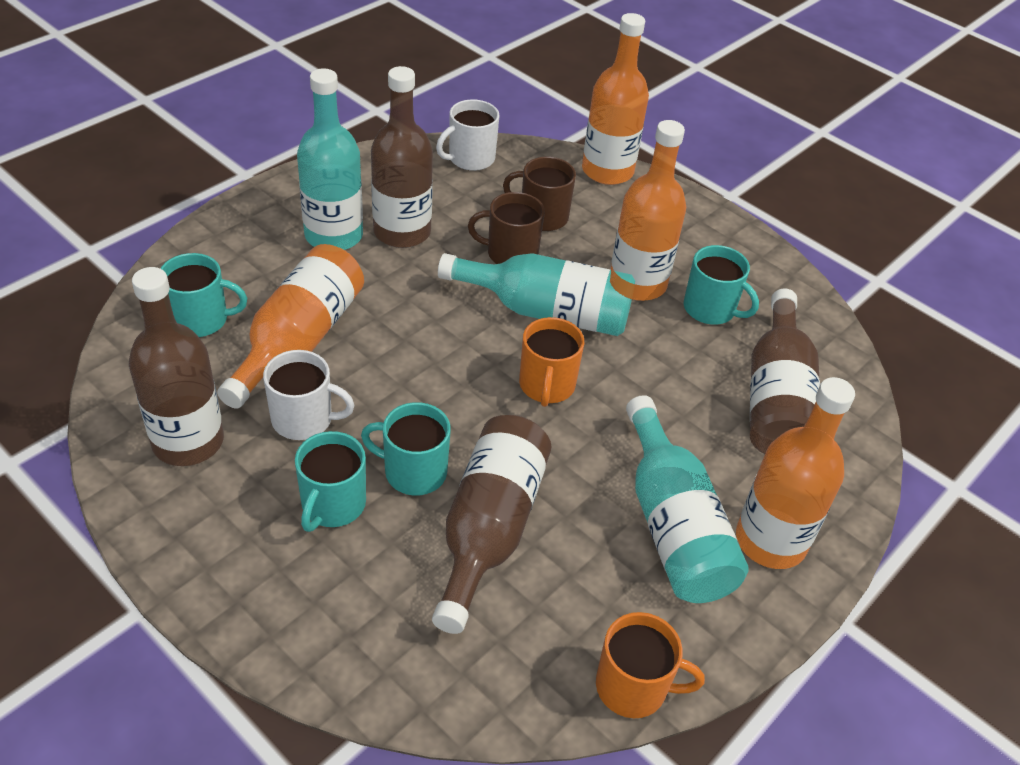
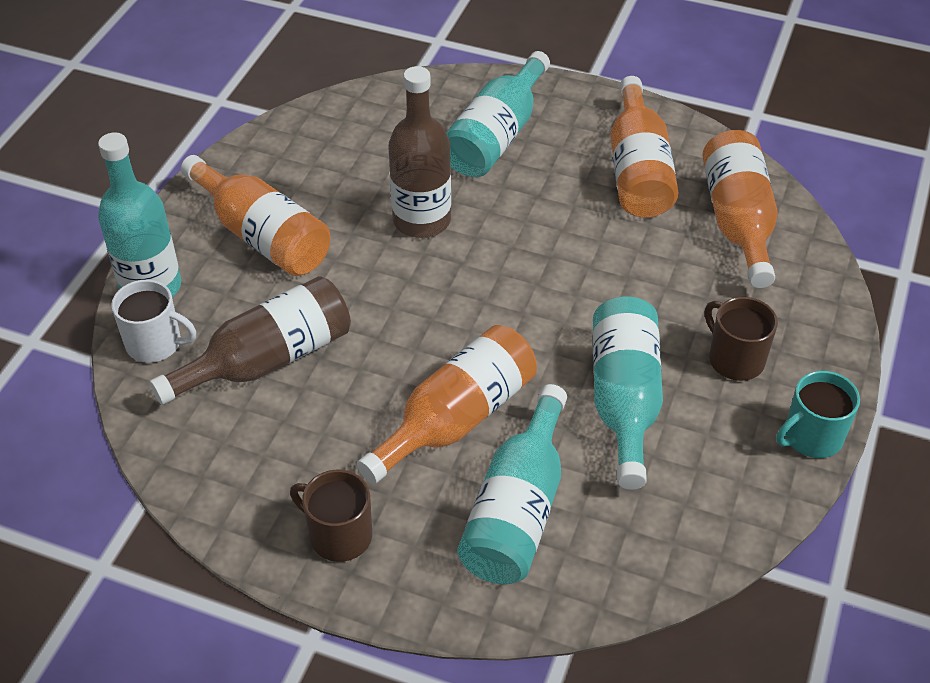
brown bottle: 4 -> 2
orange mug: 2 -> 0
turquoise bottle: 3 -> 4
turquoise mug: 4 -> 1
white mug: 2 -> 1

